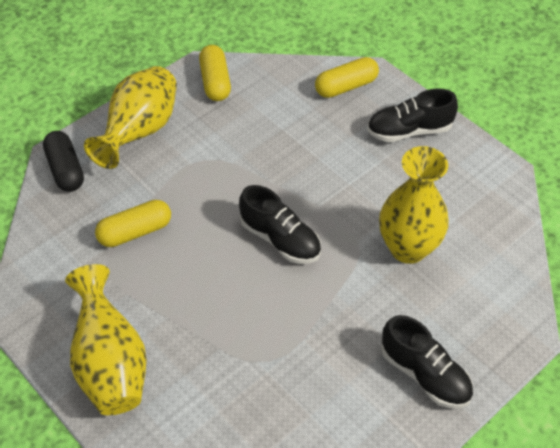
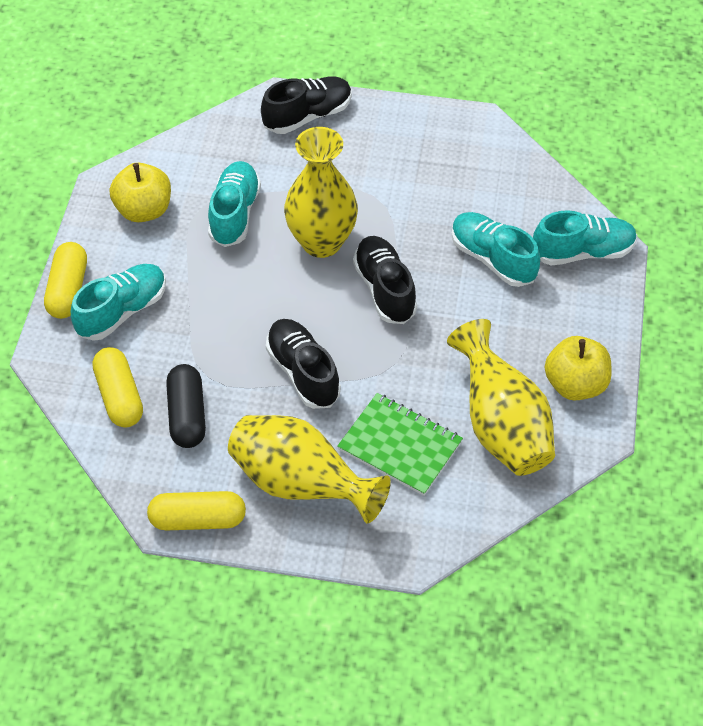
green notebook: 0 -> 1
turquoise shoe: 0 -> 4
yellow apple: 0 -> 2

